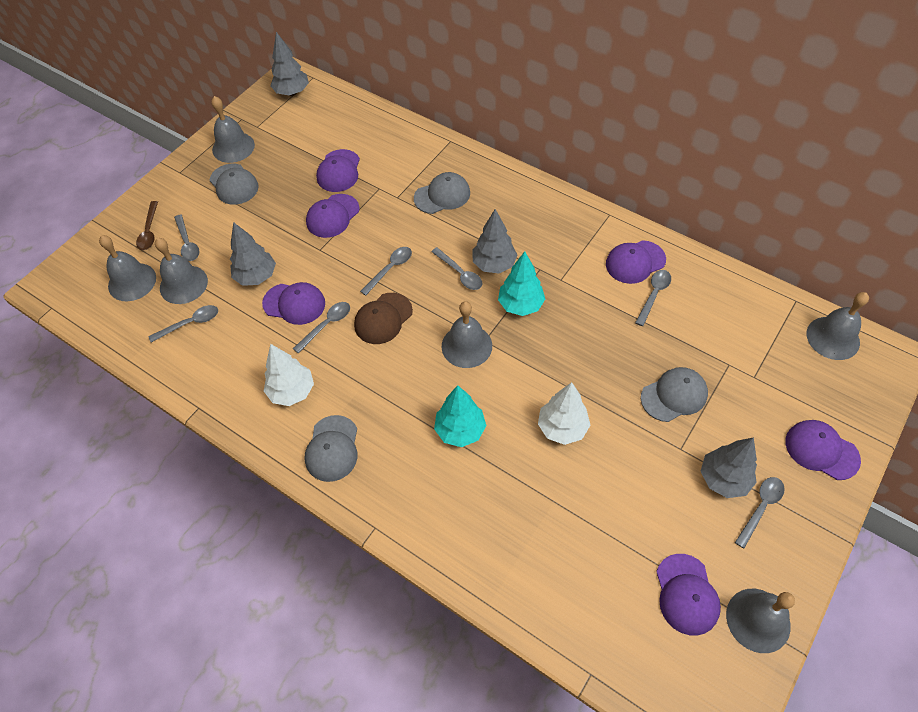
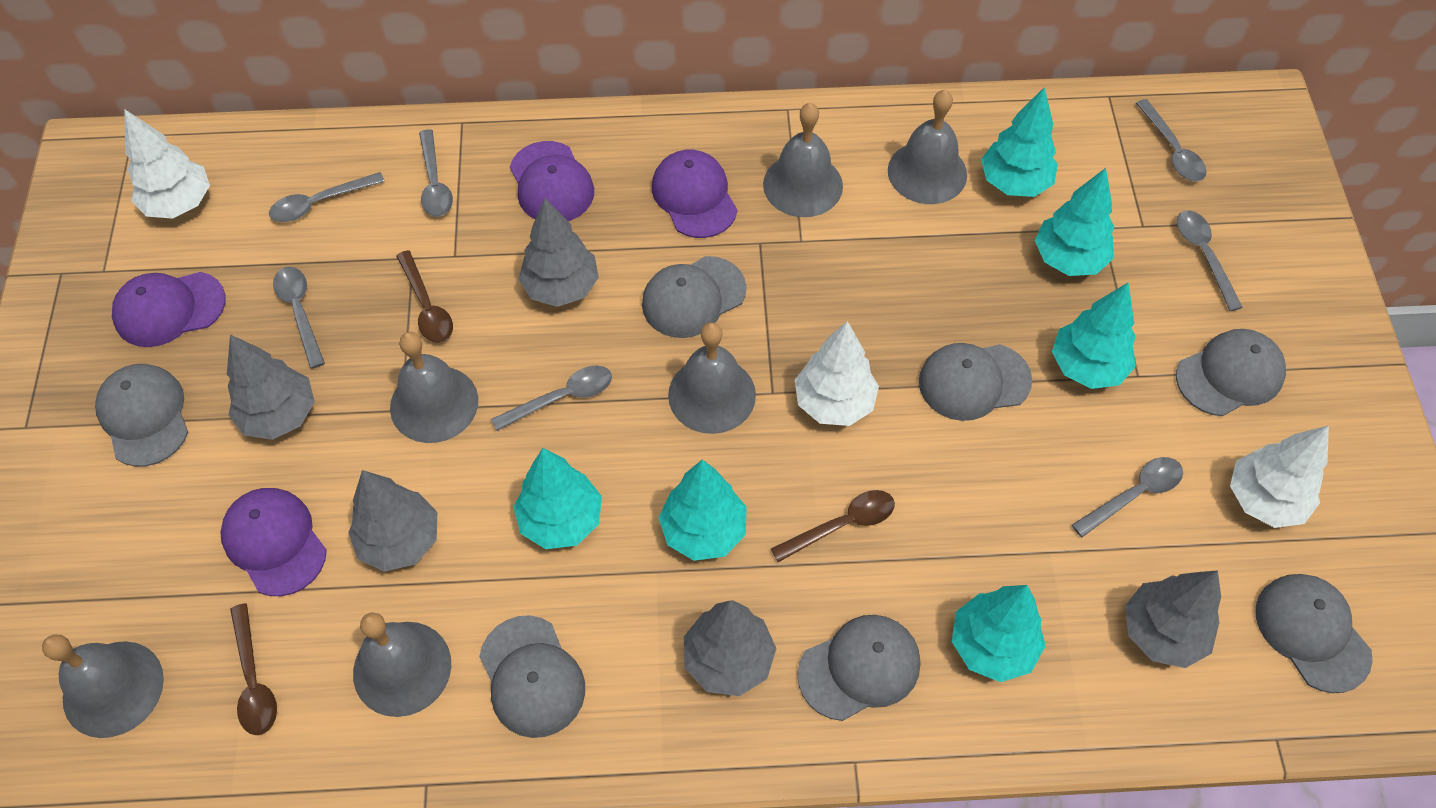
brown cap: 1 -> 0
brown spoon: 1 -> 3
grey cap: 4 -> 7
grey tree: 4 -> 5
purple cap: 6 -> 4
turquoise tree: 2 -> 6
white tree: 2 -> 3

